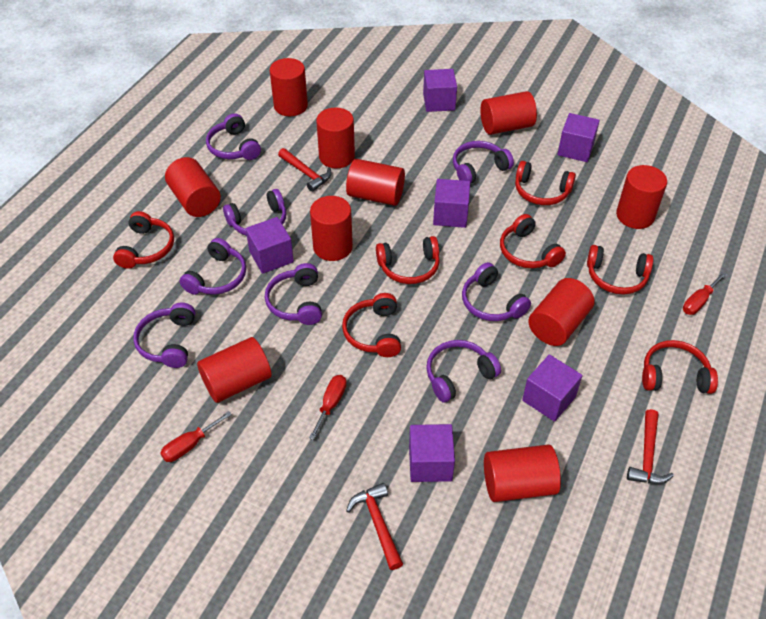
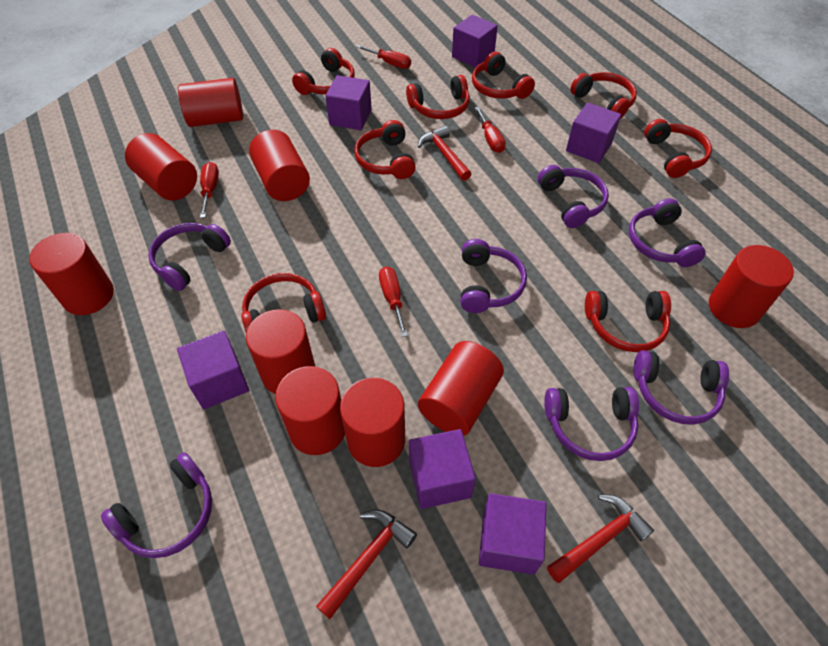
purple headphones: 8 -> 7
red cylinder: 10 -> 9
red headphones: 7 -> 8
red screwdriver: 3 -> 4

